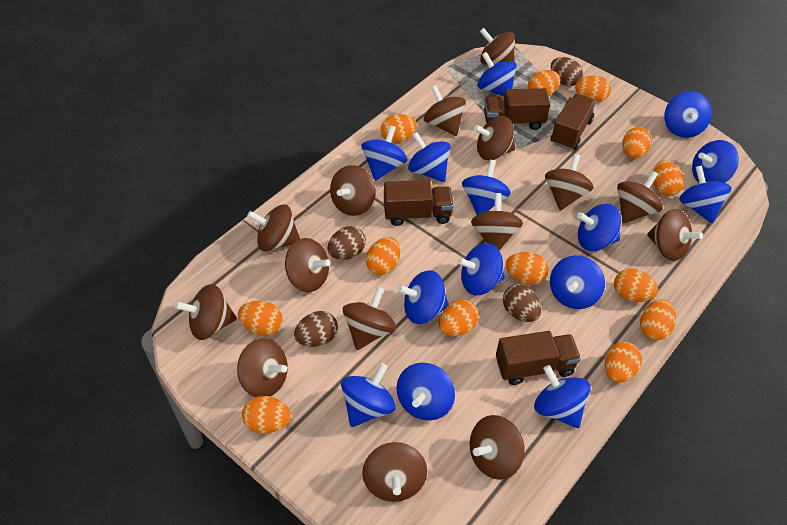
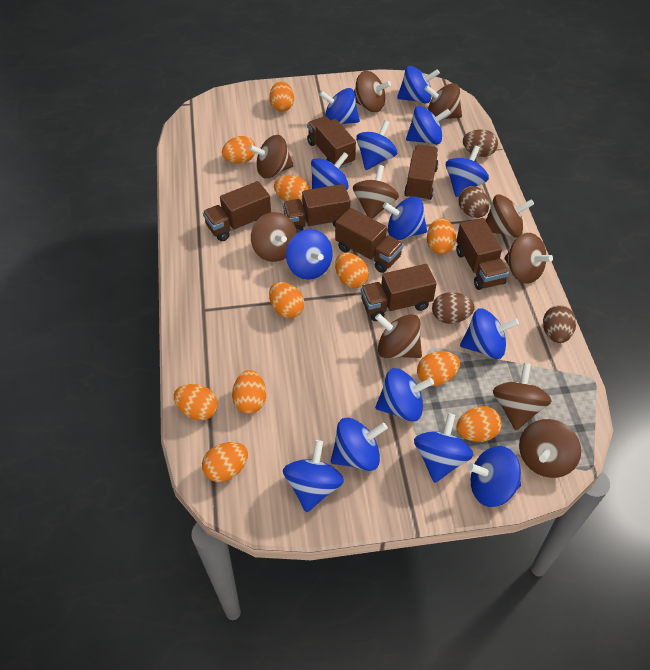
brown spinning top: 15 -> 10
brown truck: 4 -> 7
orange egg: 13 -> 11

